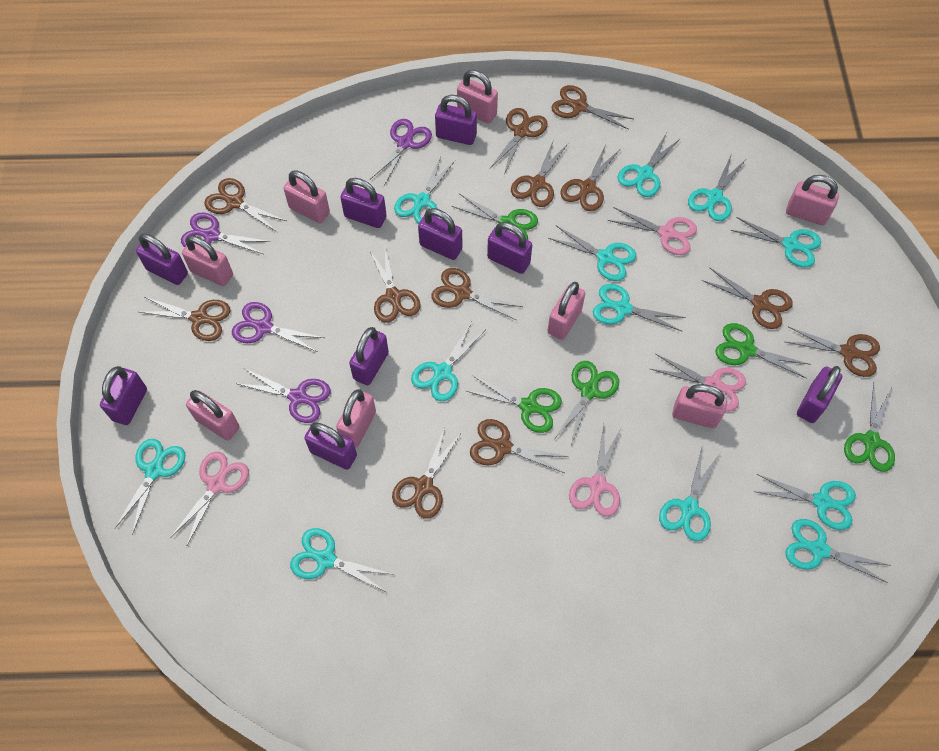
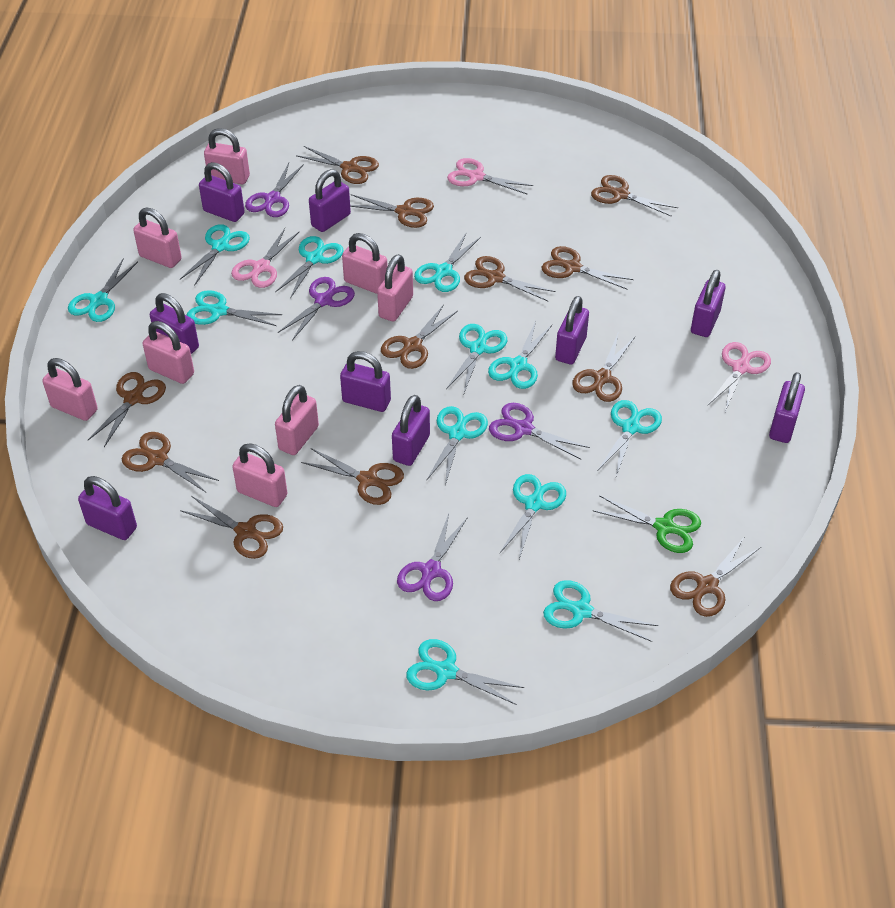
green scissors: 5 -> 1
pink scissors: 4 -> 3

